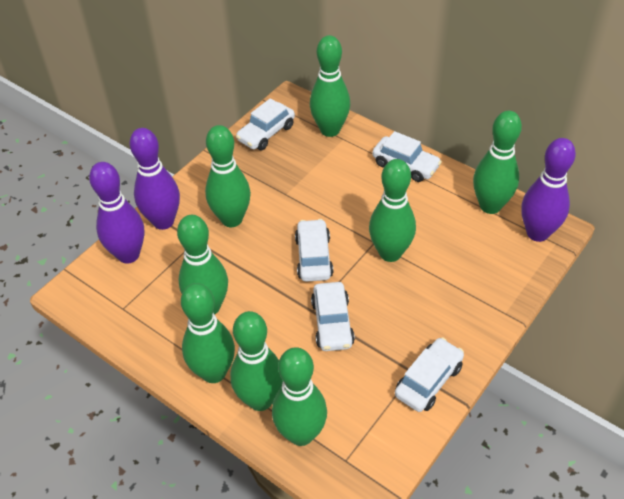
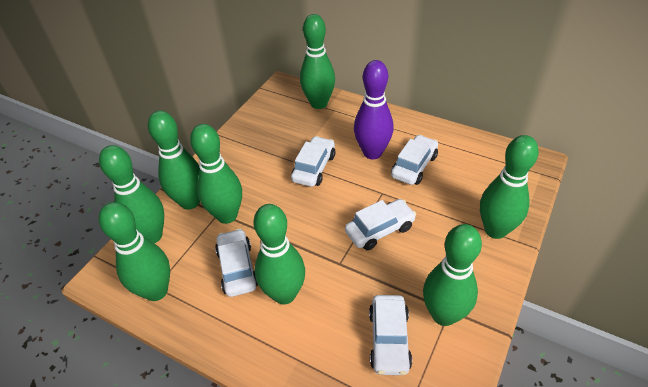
purple bowling pin: 3 -> 1

